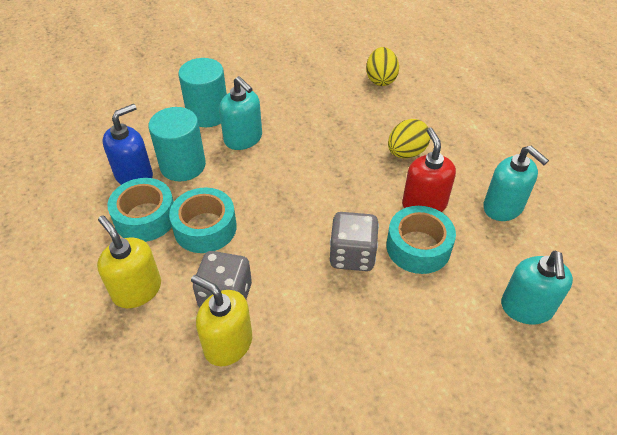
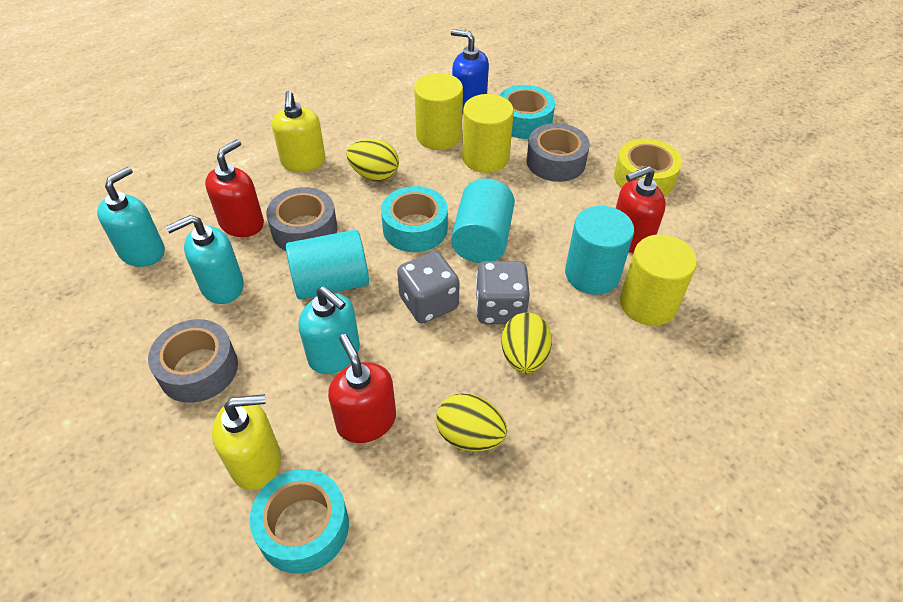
grey tape: 0 -> 3
red soap dispenser: 1 -> 3
turquoise cylinder: 2 -> 3
yellow cylinder: 0 -> 3
yellow egg: 2 -> 3
yellow tape: 0 -> 1

